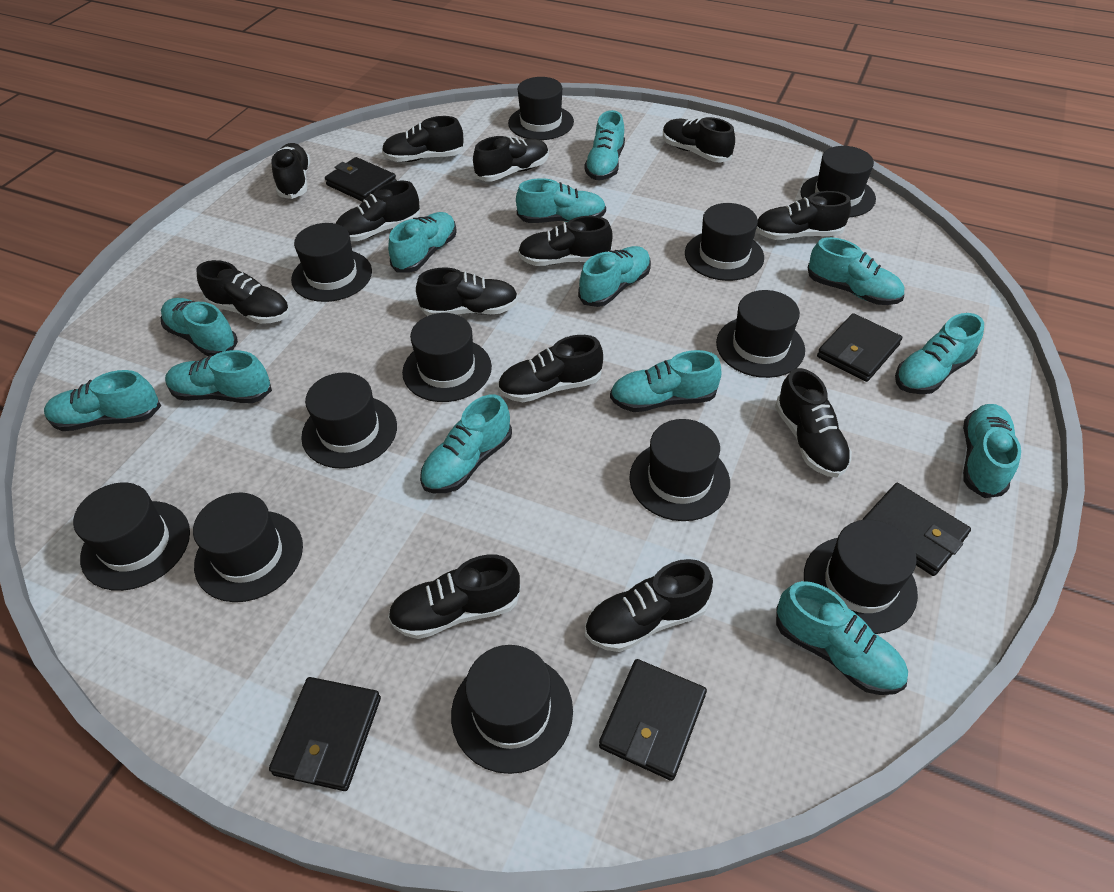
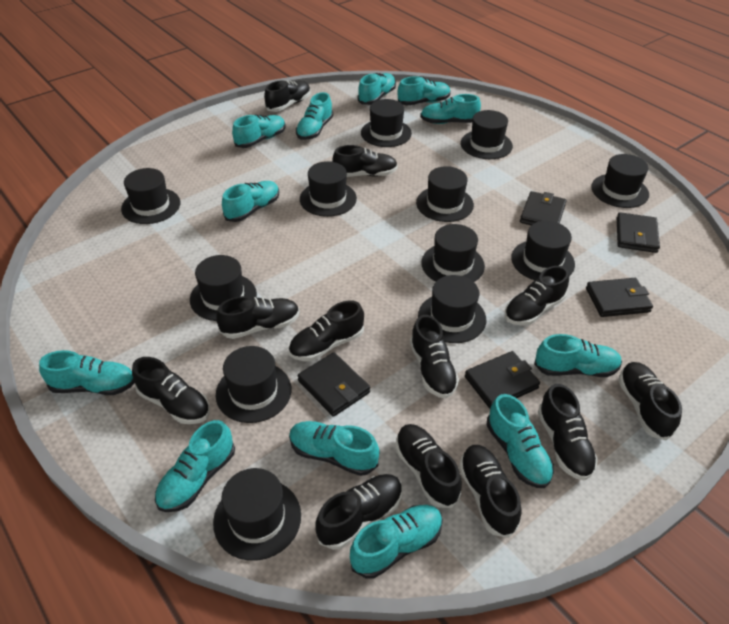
black shoe: 13 -> 12
turquoise shoe: 13 -> 12

